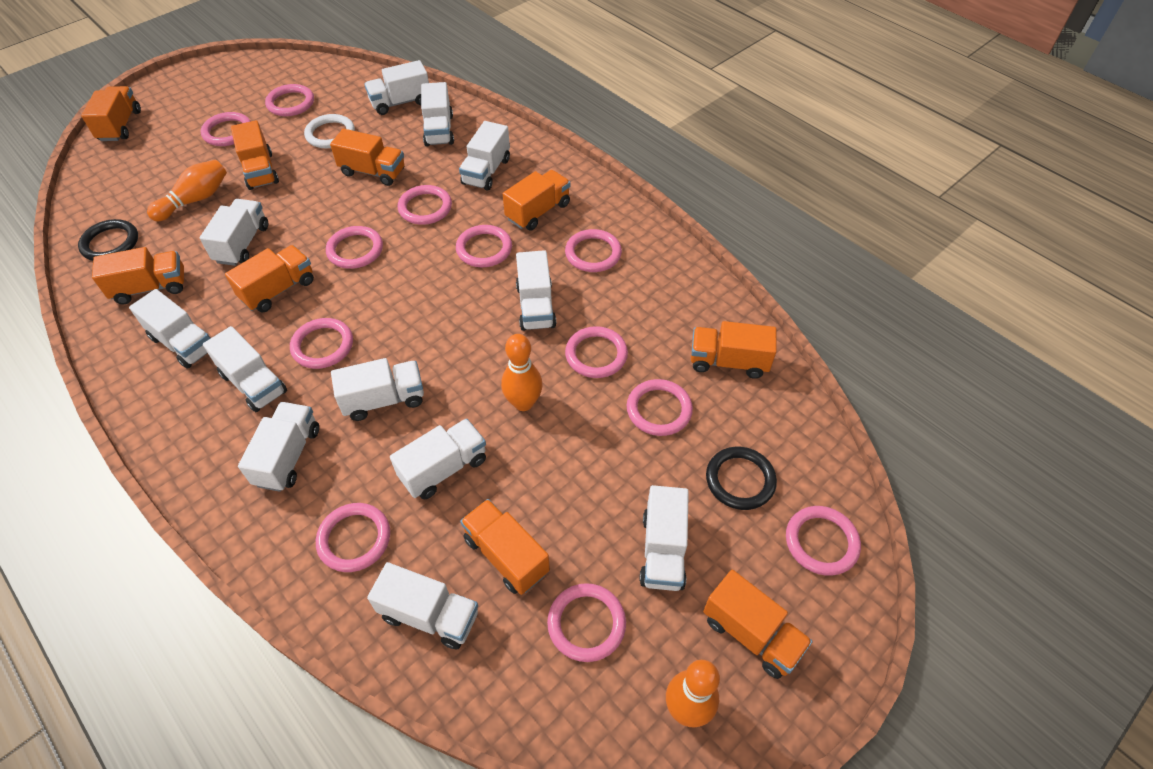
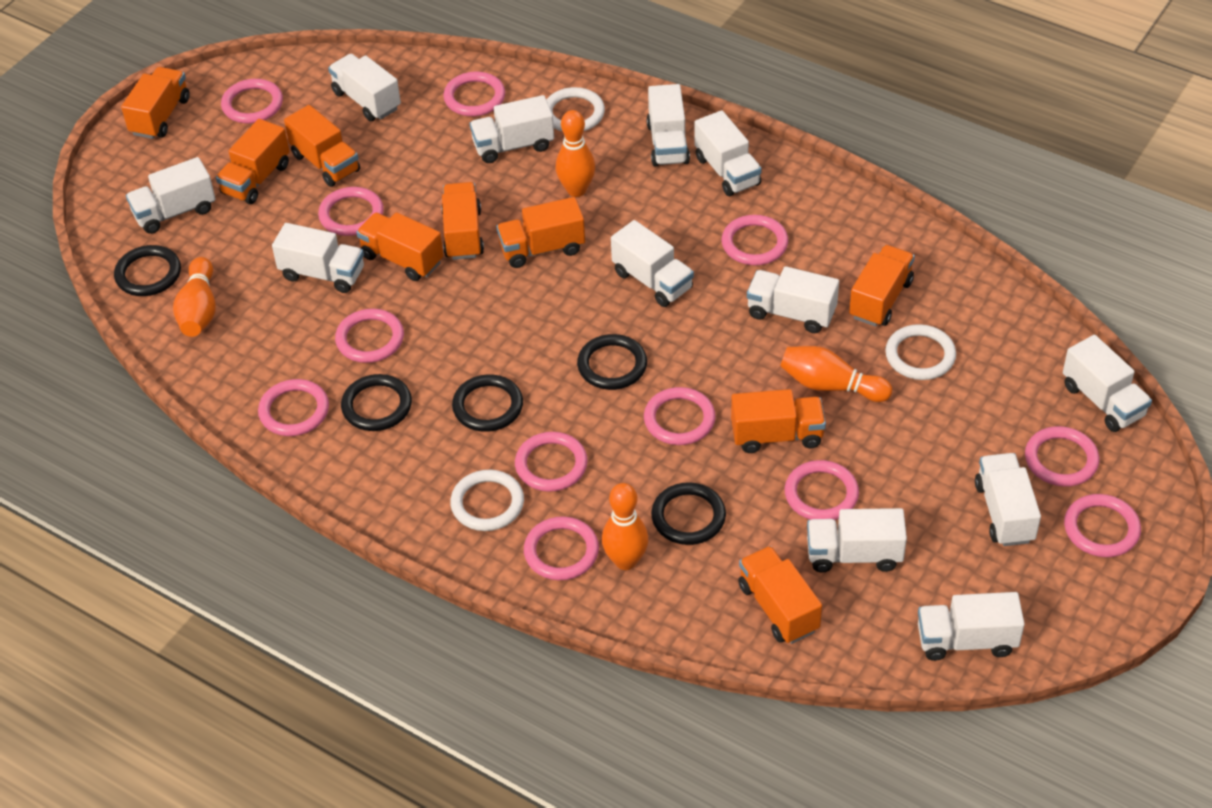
black ring: 2 -> 5
orange bowling pin: 3 -> 4
white ring: 1 -> 3

